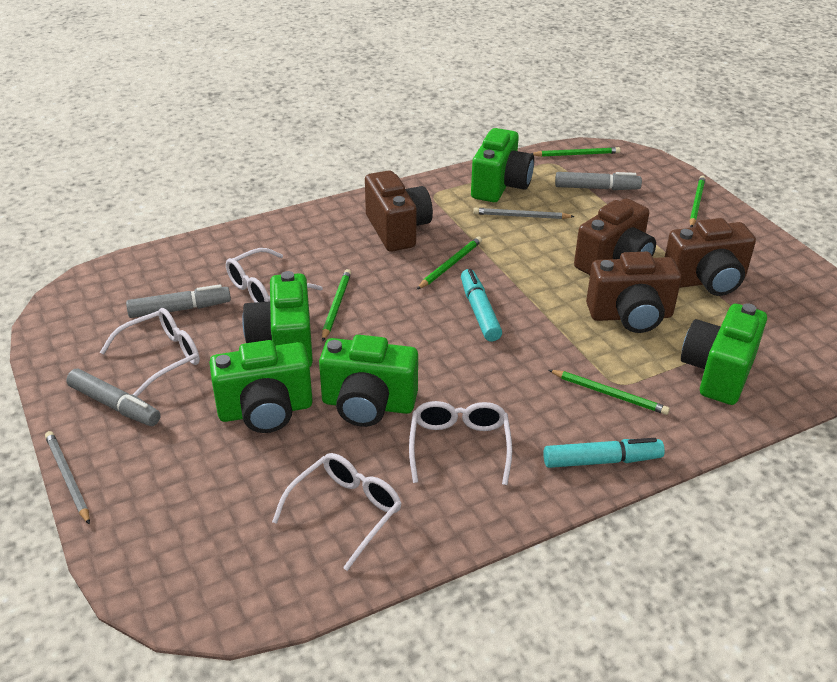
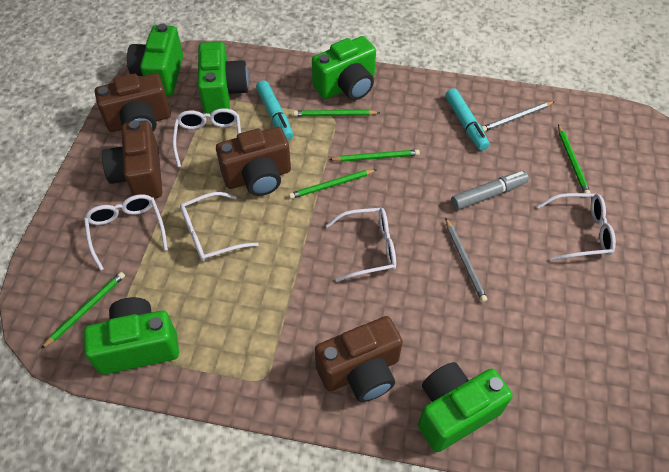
grey marker: 3 -> 1
white glasses: 4 -> 5

